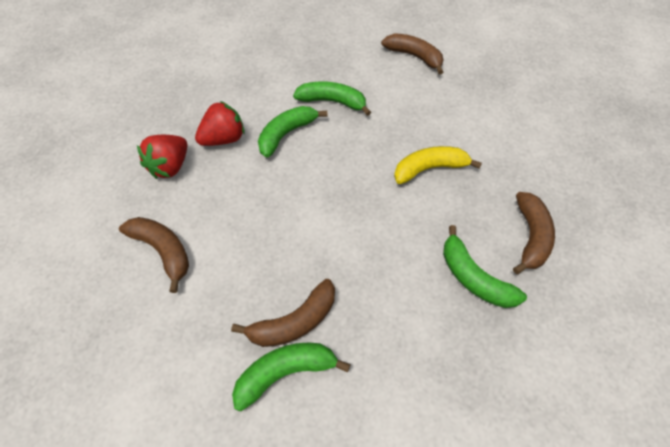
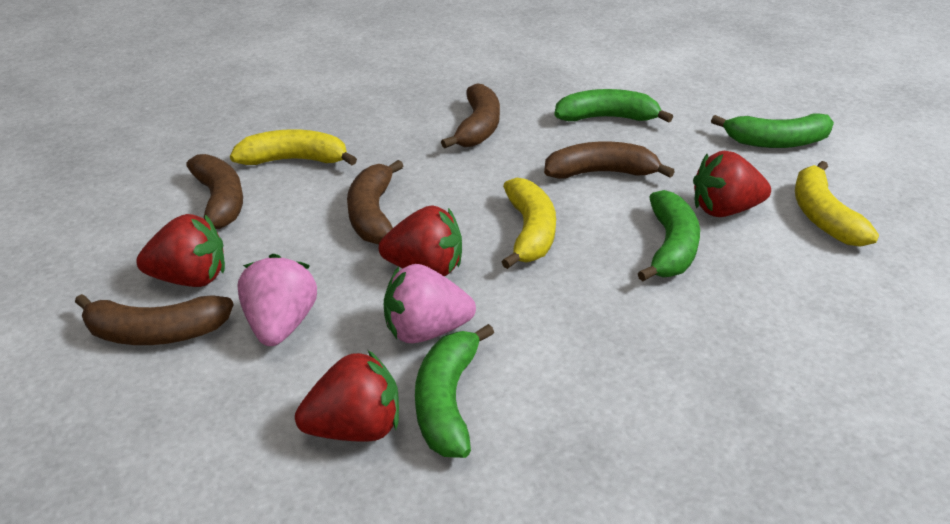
brown banana: 4 -> 5
pink strawberry: 0 -> 2
red strawberry: 2 -> 4
yellow banana: 1 -> 3

